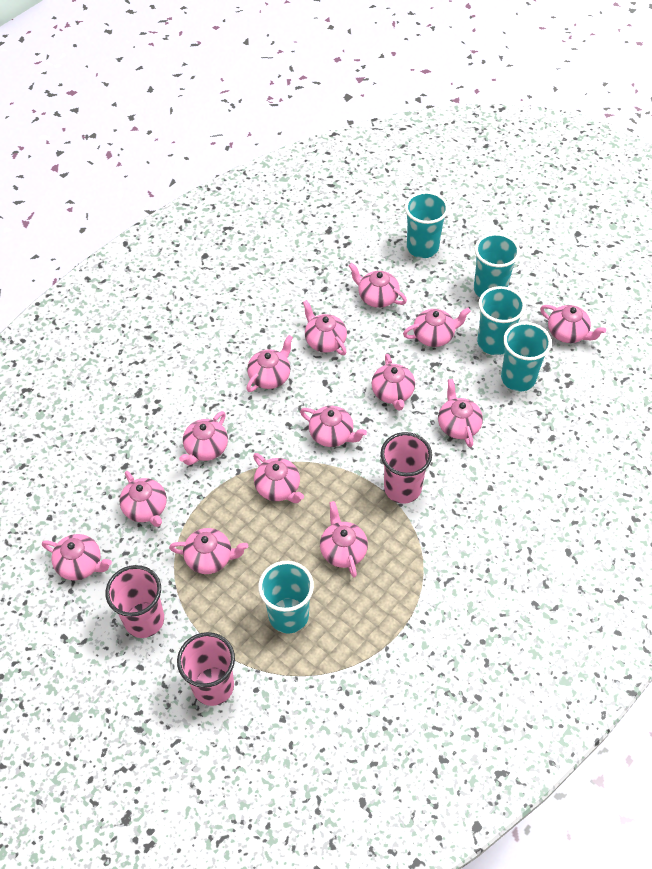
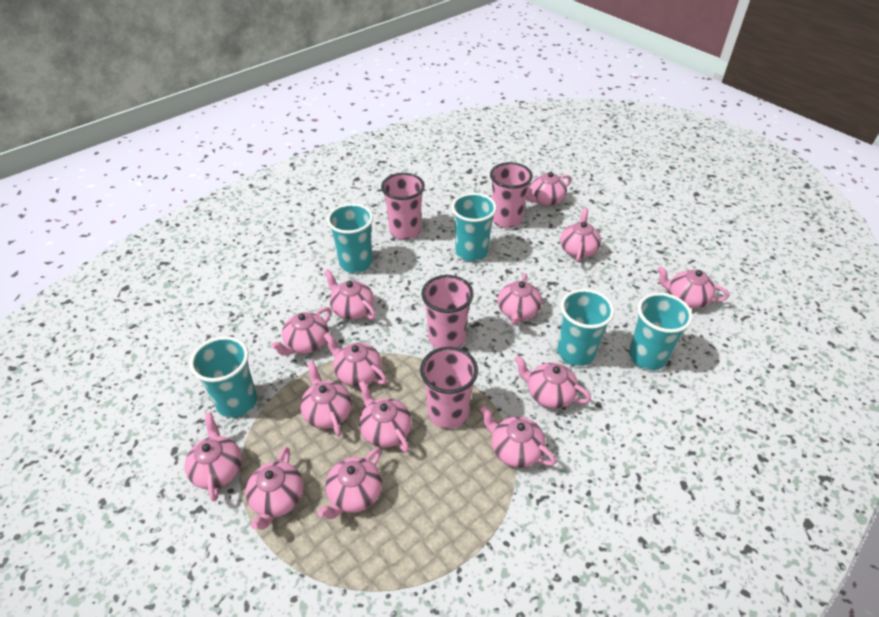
pink cup: 3 -> 4

